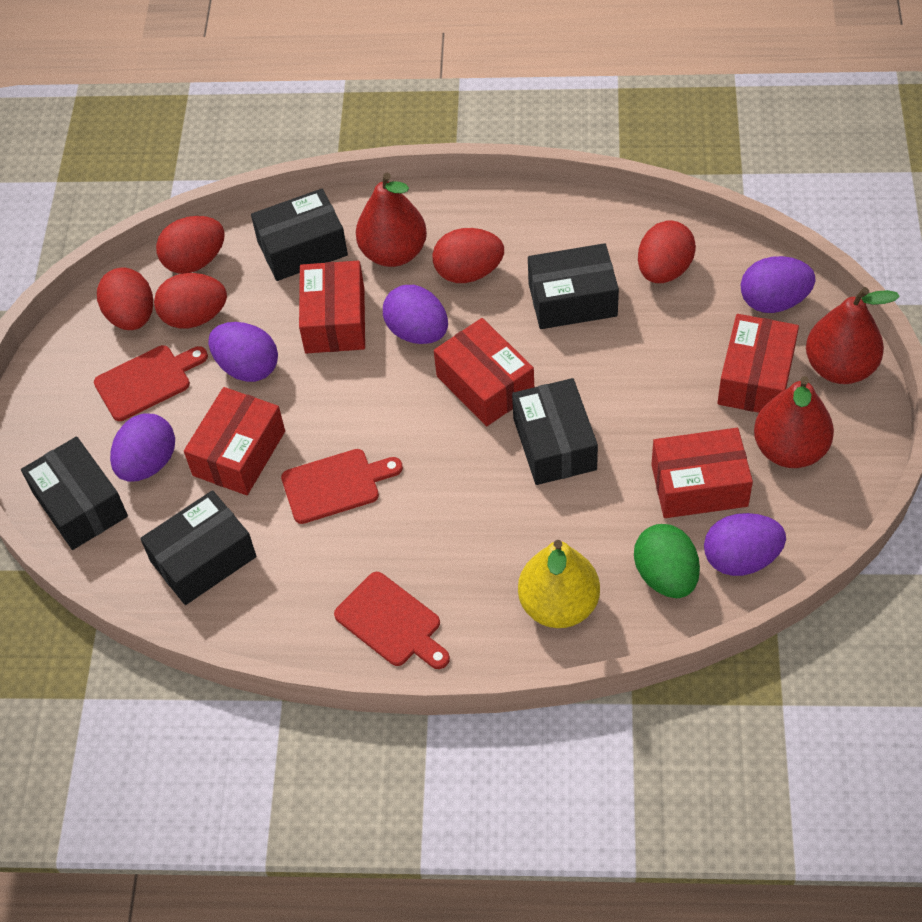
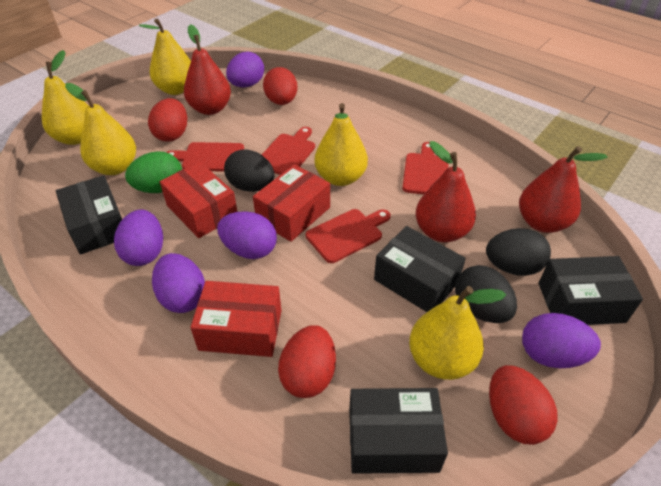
black box: 5 -> 4
black egg: 0 -> 3
red box: 5 -> 3
red cutting board: 3 -> 4
red egg: 5 -> 4
yellow pear: 1 -> 5

